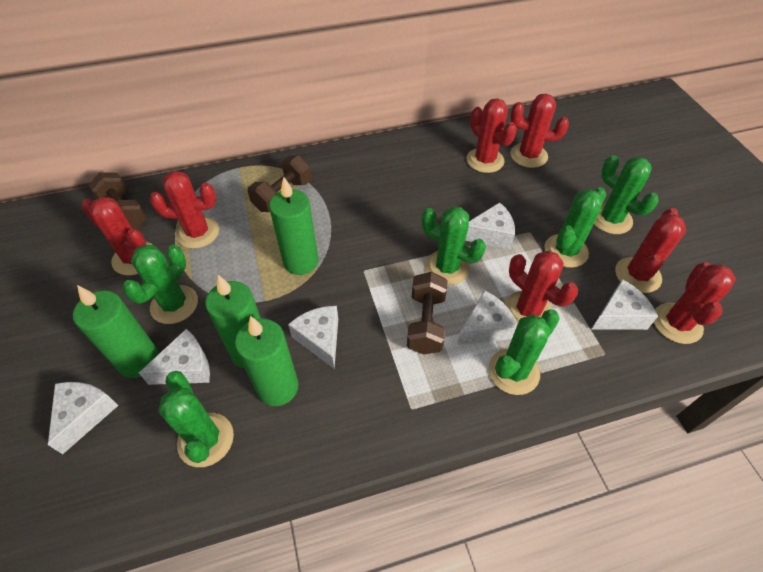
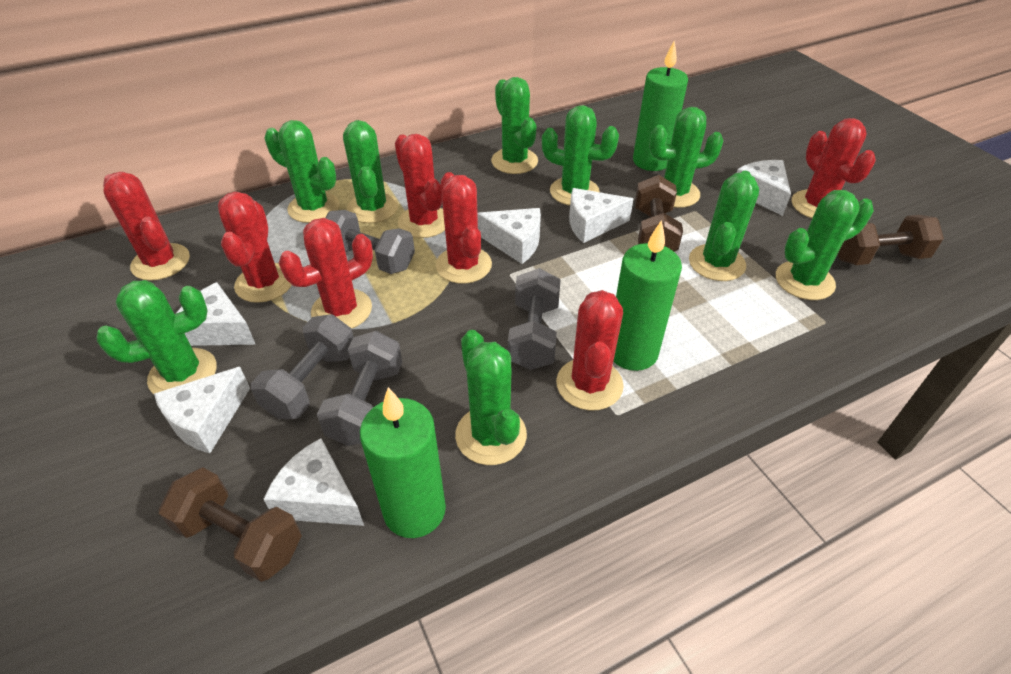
green cactus: 6 -> 9
green candle: 4 -> 3
grey dumbbell: 0 -> 4

